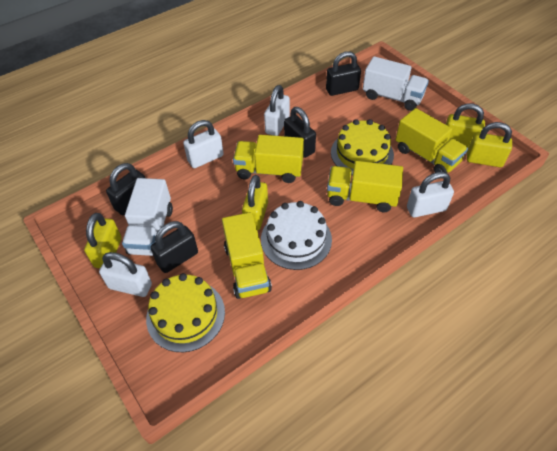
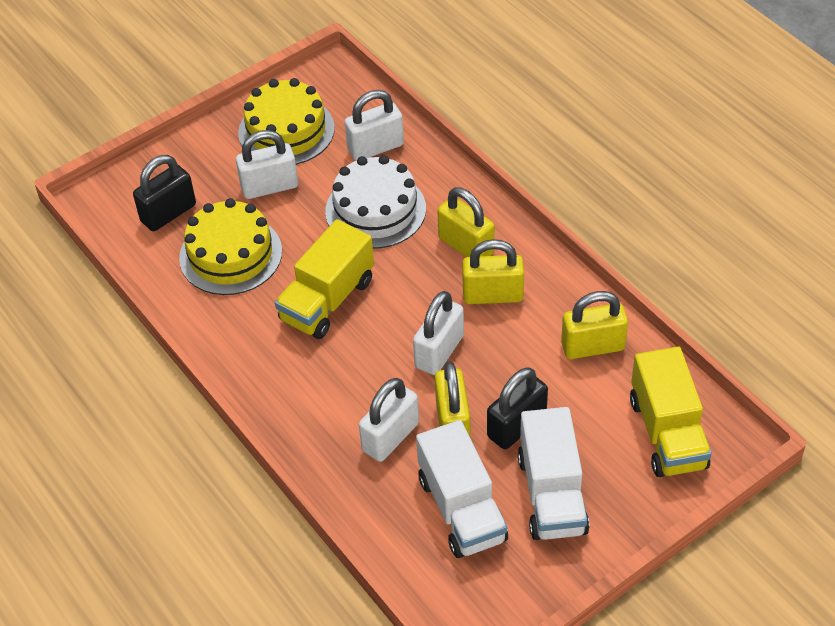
black padlock: 4 -> 2
yellow truck: 4 -> 2

